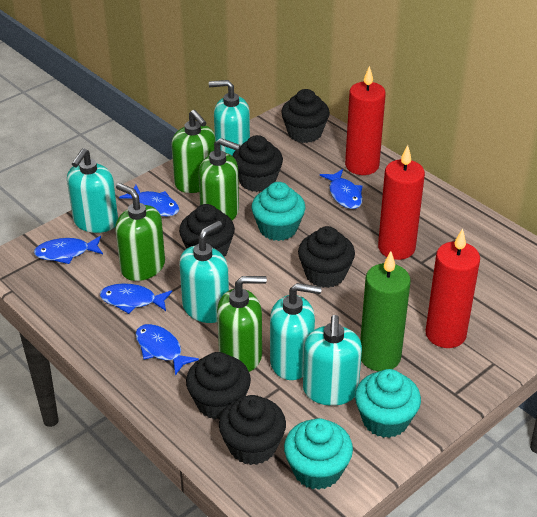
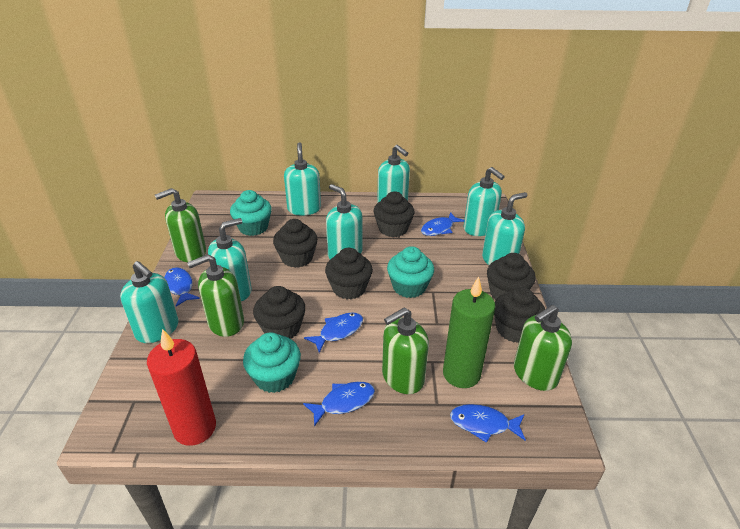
red candle: 3 -> 1
turquoise soap dispenser: 5 -> 7

